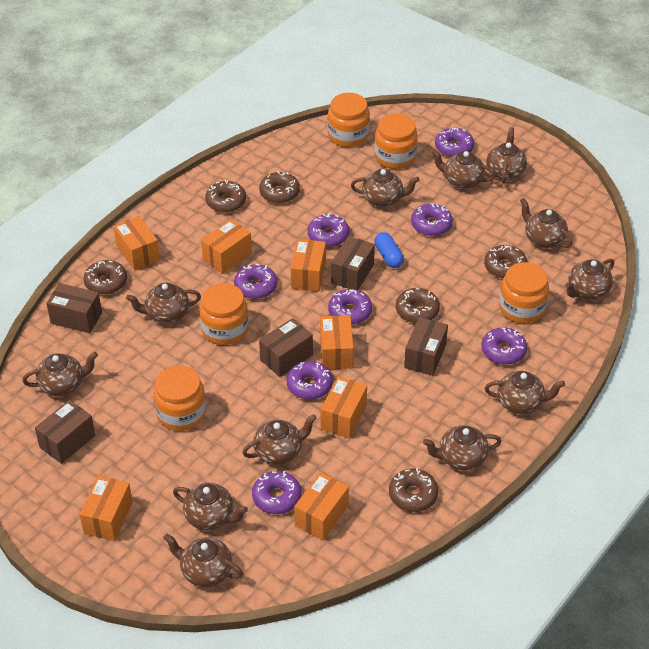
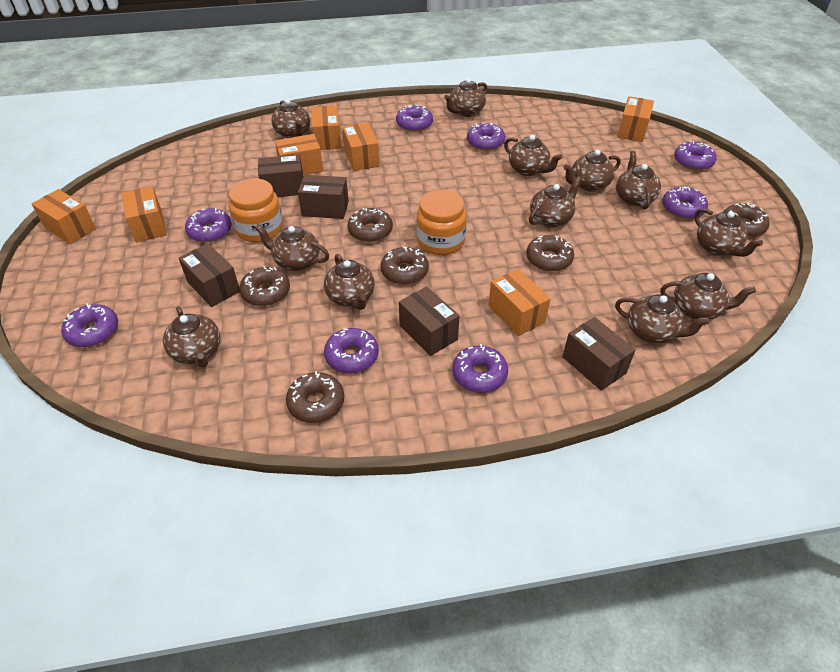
blue capsule: 1 -> 0
orange jar: 5 -> 2

